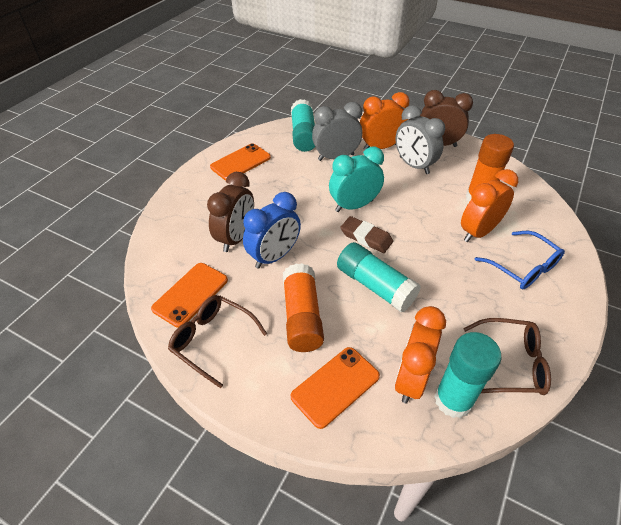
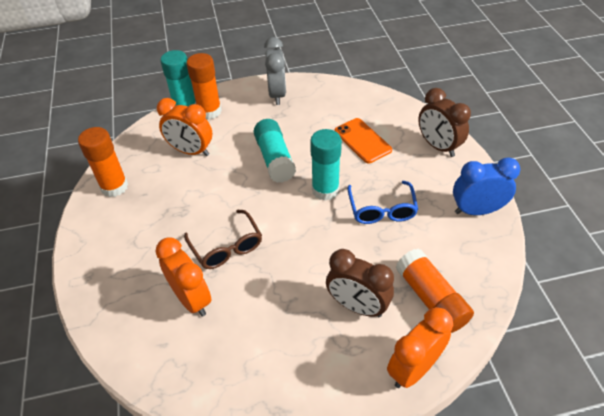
brown eraser: 1 -> 0
brown glasses: 2 -> 1
grey clock: 2 -> 1
orange glue stick: 2 -> 3
orange phone: 3 -> 1
turquoise clock: 1 -> 0

